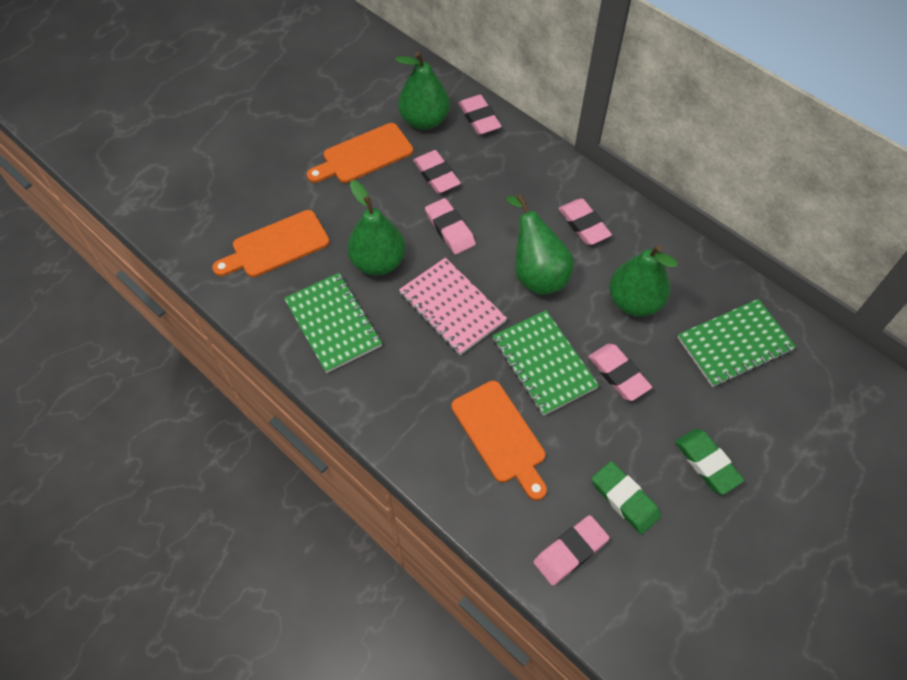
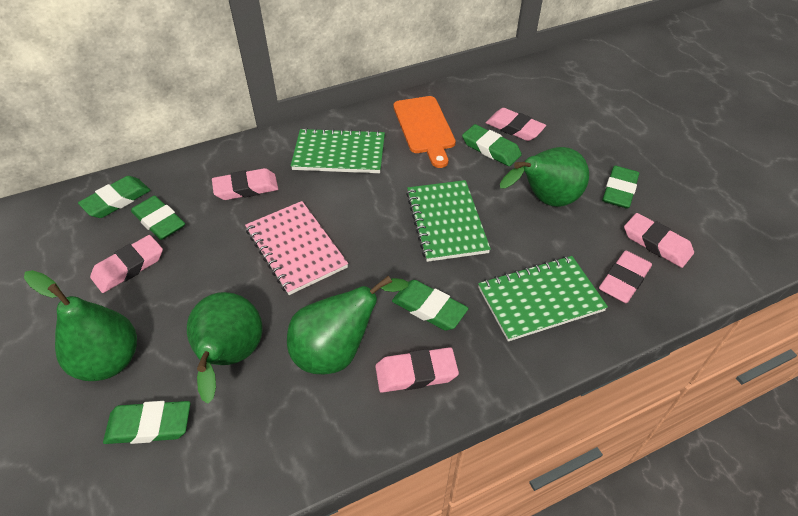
green eraser: 2 -> 6
orange cutting board: 3 -> 1

